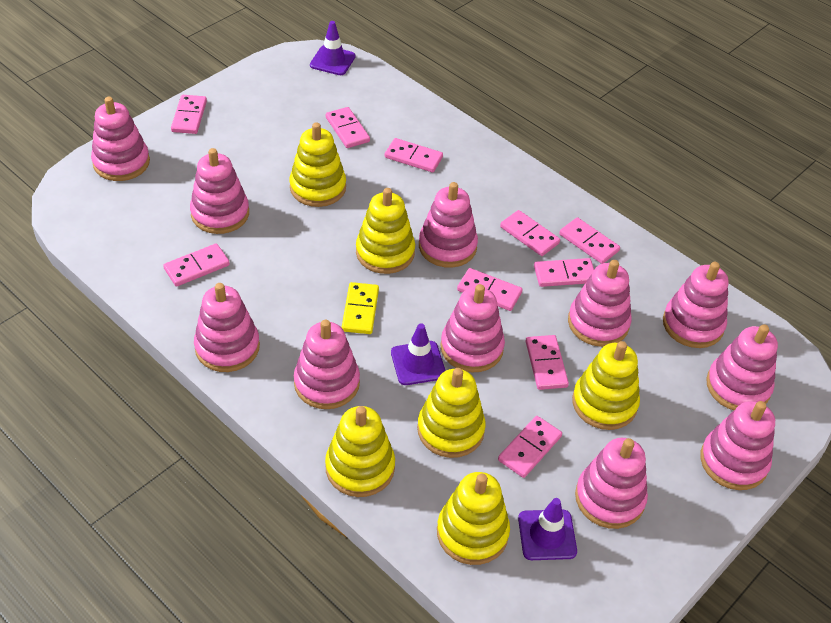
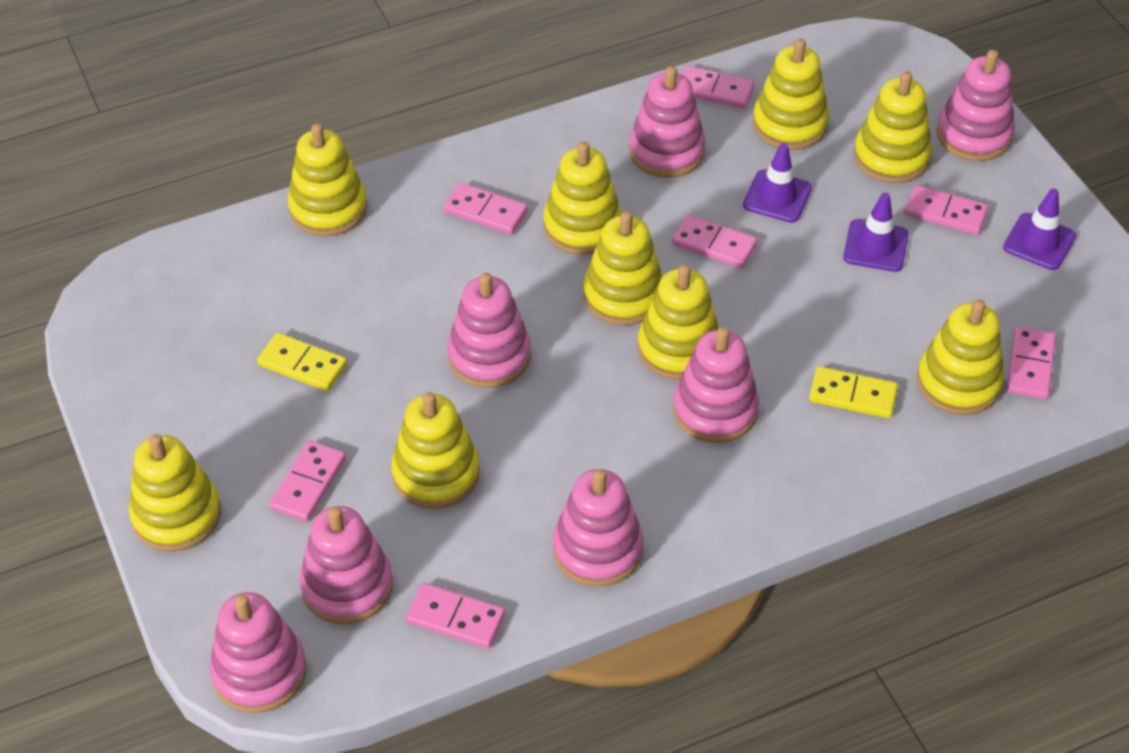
pink domino: 10 -> 7
pink stacking toy: 11 -> 7
yellow domino: 1 -> 2
yellow stacking toy: 6 -> 9

